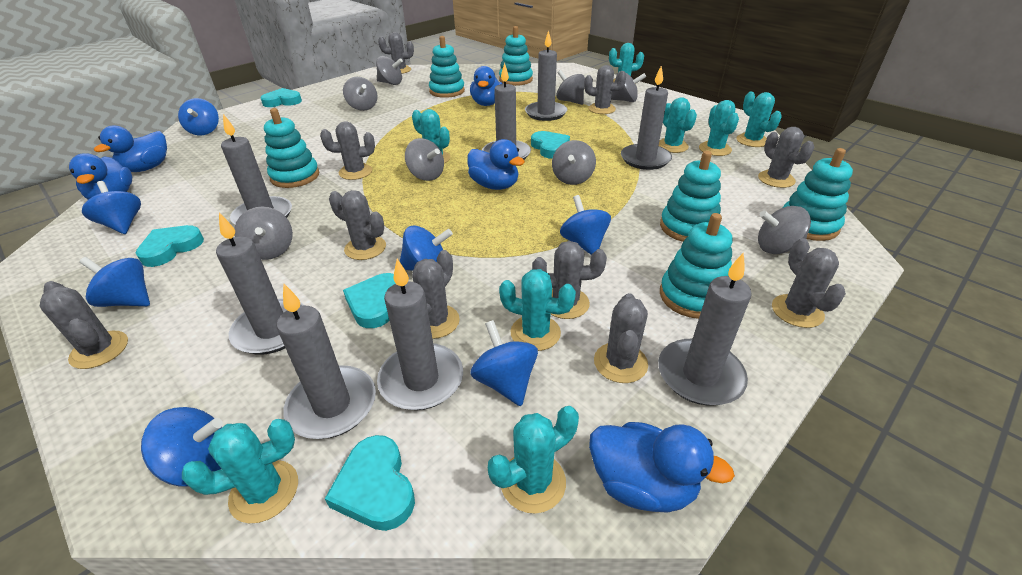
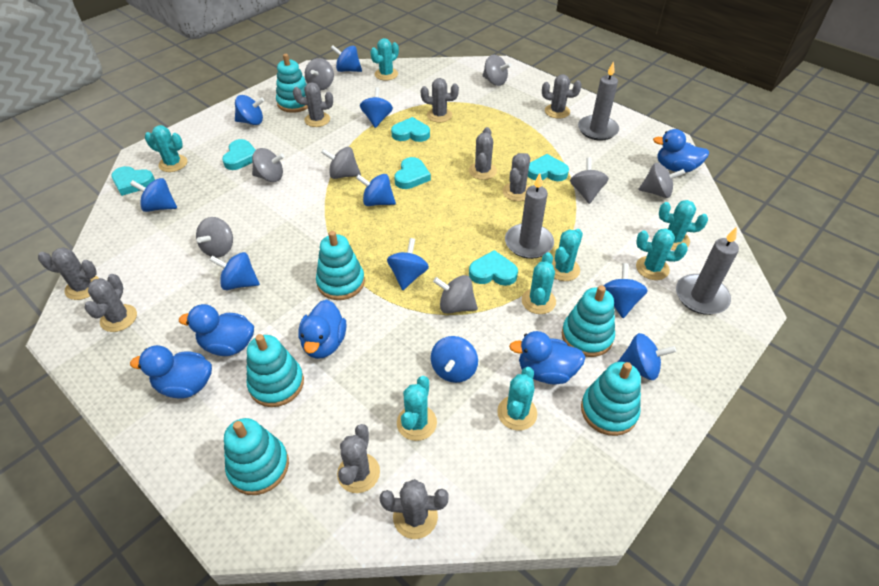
blue spinning top: 7 -> 10
grey cactus: 10 -> 9
grey candle: 8 -> 3
turquoise heart: 5 -> 6

